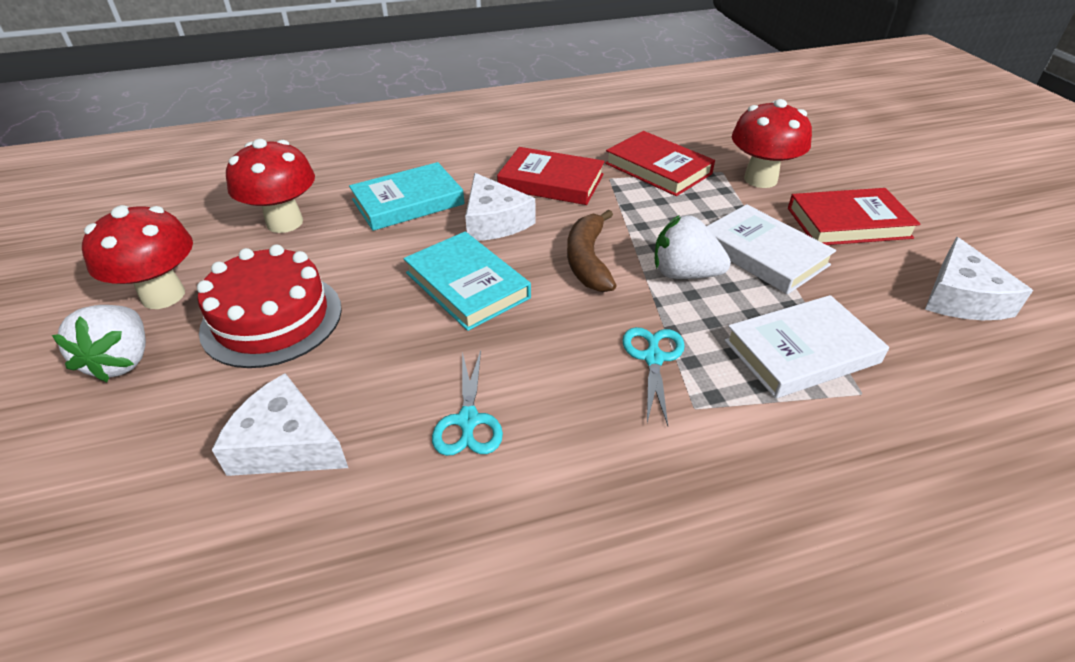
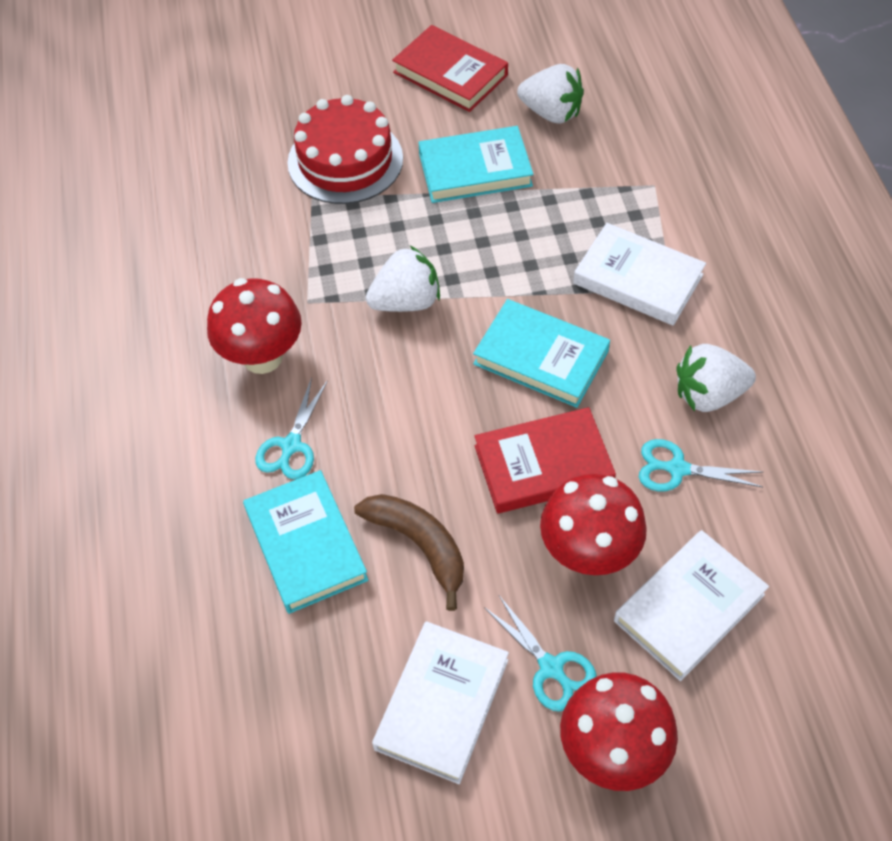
red book: 3 -> 2
turquoise book: 2 -> 3
turquoise scissors: 2 -> 3
white book: 2 -> 3
white cheese: 3 -> 0
white strawberry: 2 -> 3

